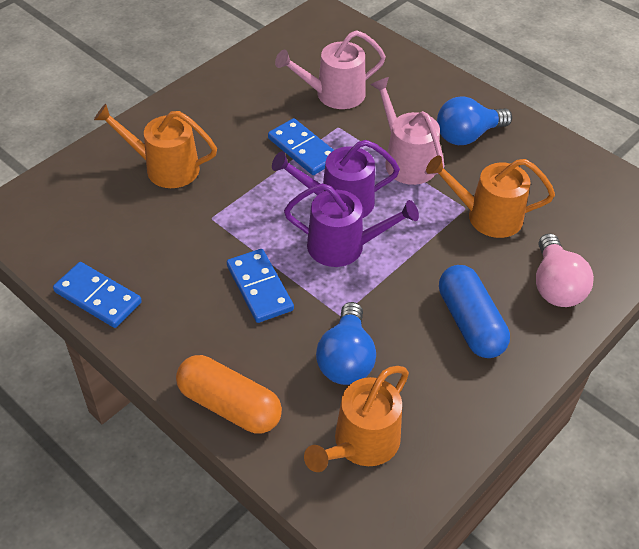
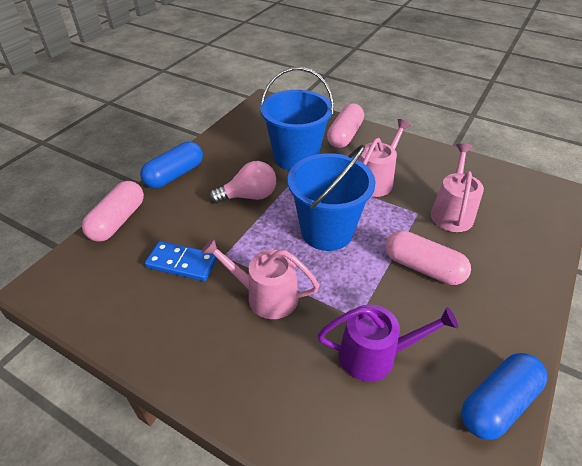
blue bucket: 0 -> 2
blue capsule: 1 -> 2
blue domino: 3 -> 1
blue light bulb: 2 -> 0
orange capsule: 1 -> 0
orange watering can: 3 -> 0
pink capsule: 0 -> 3
pink watering can: 2 -> 3
purple watering can: 2 -> 1

